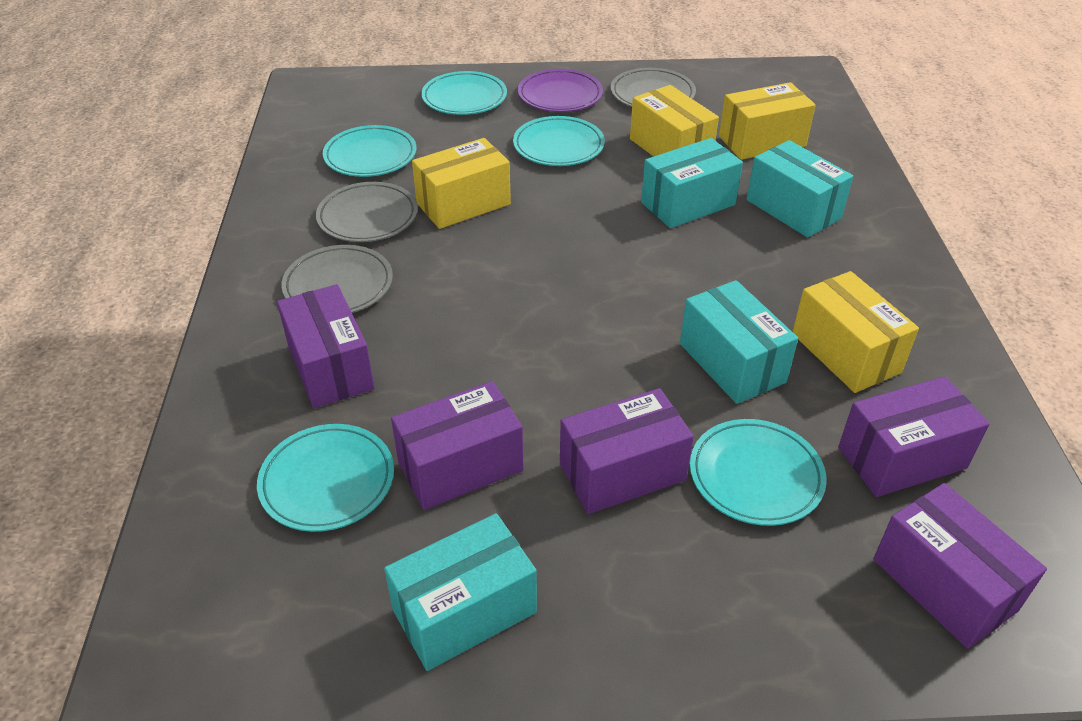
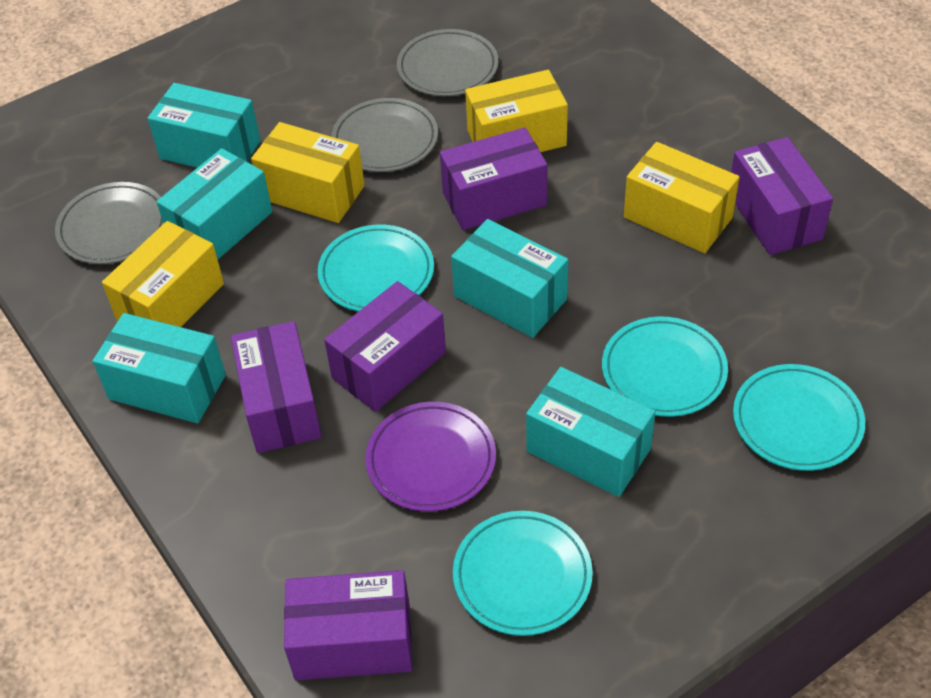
turquoise box: 4 -> 5
turquoise plate: 5 -> 4

